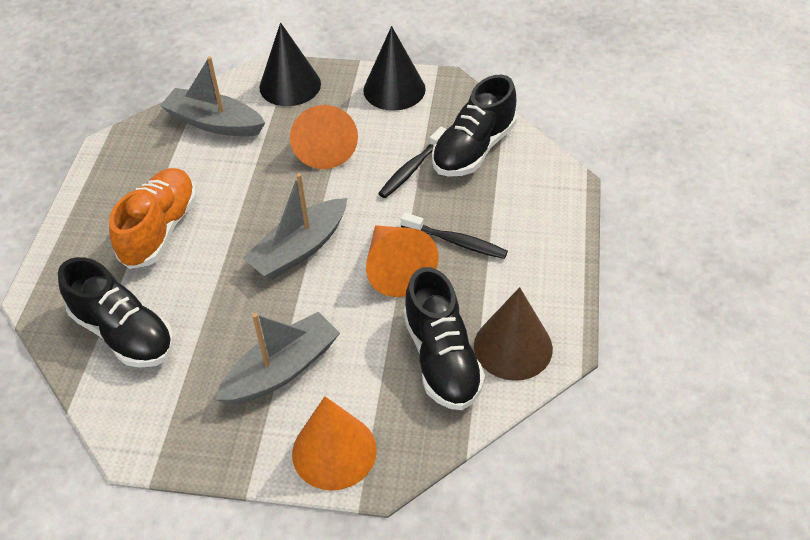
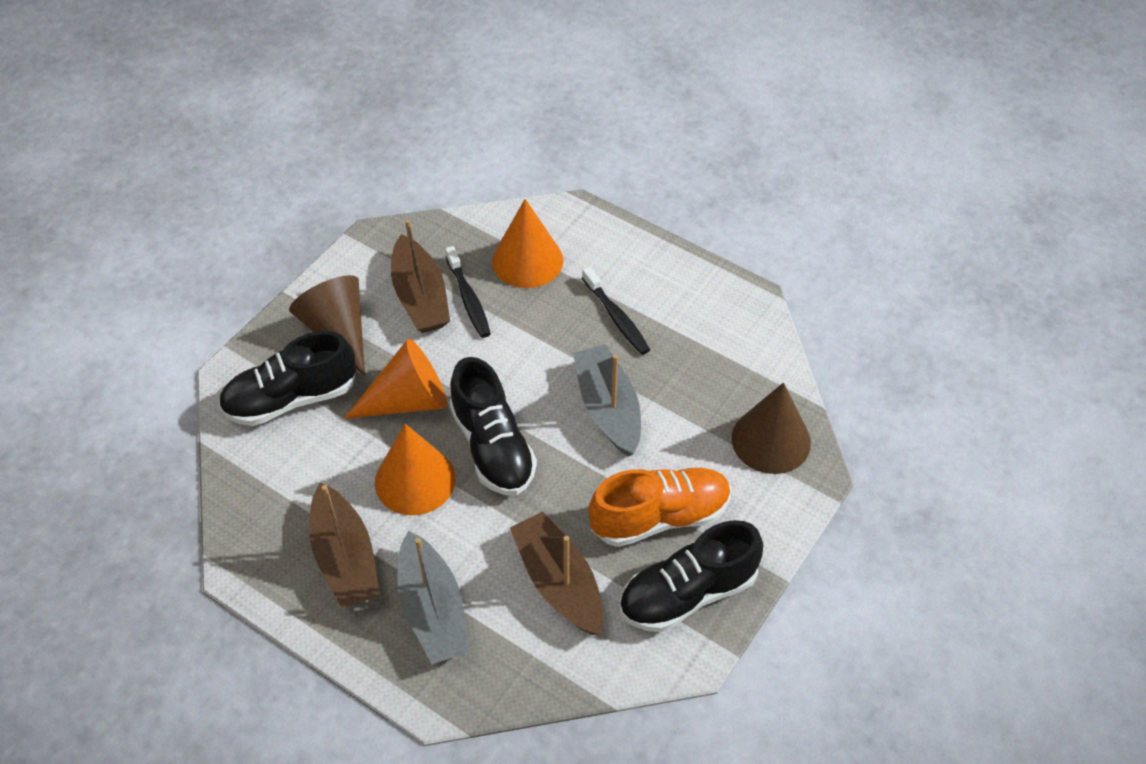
black cone: 2 -> 0
brown boat: 0 -> 3
brown cone: 1 -> 2
grey boat: 3 -> 2

